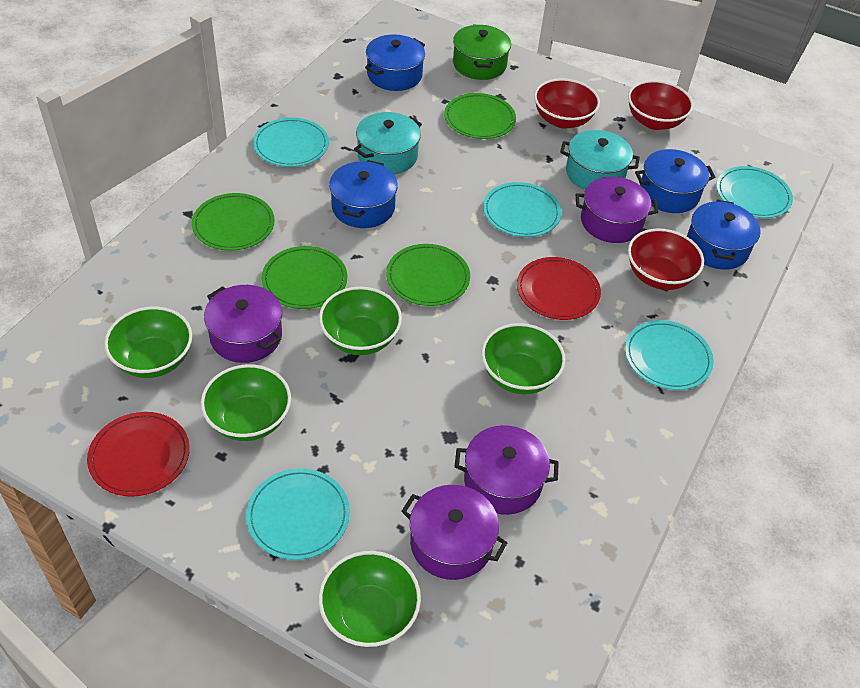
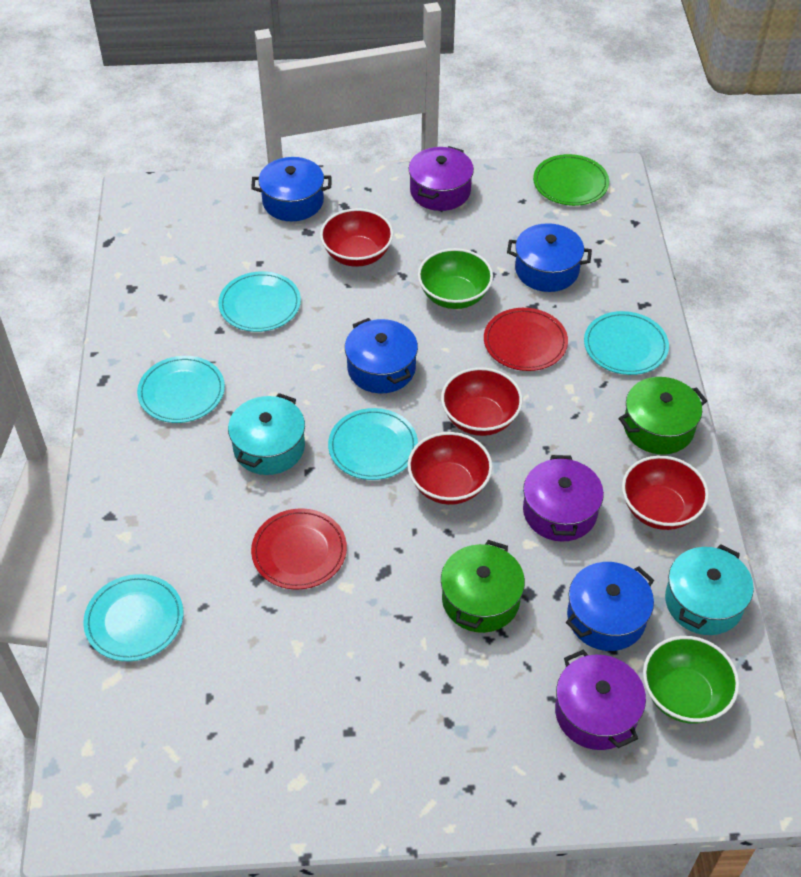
green bowl: 5 -> 2
green plate: 4 -> 1
green pot: 1 -> 2
purple pot: 4 -> 3
red bowl: 3 -> 4

